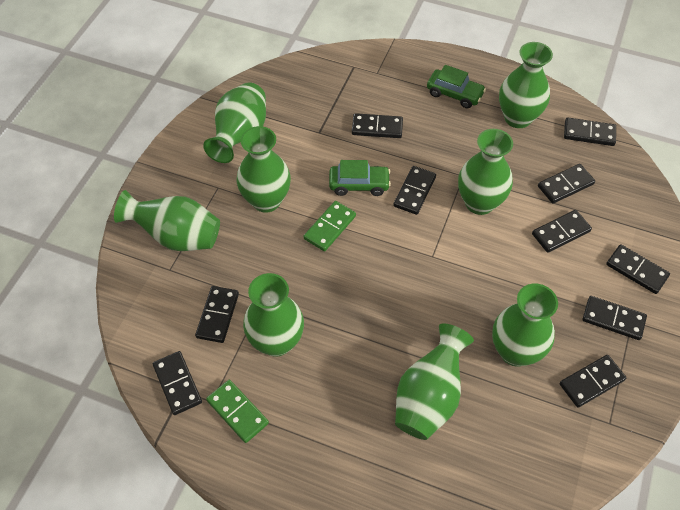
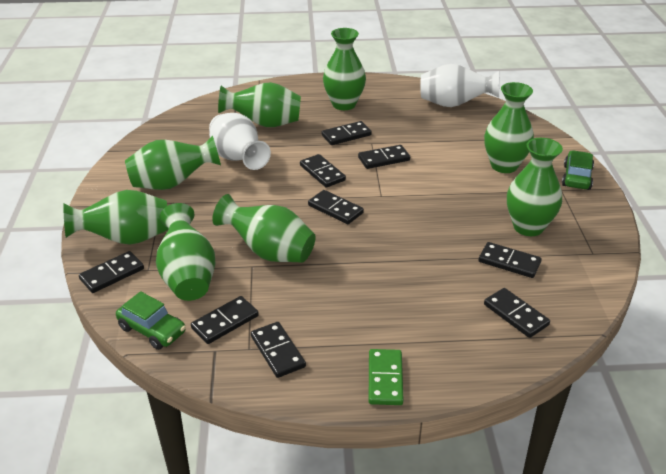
black domino: 10 -> 9
green domino: 2 -> 1
white vase: 0 -> 2

